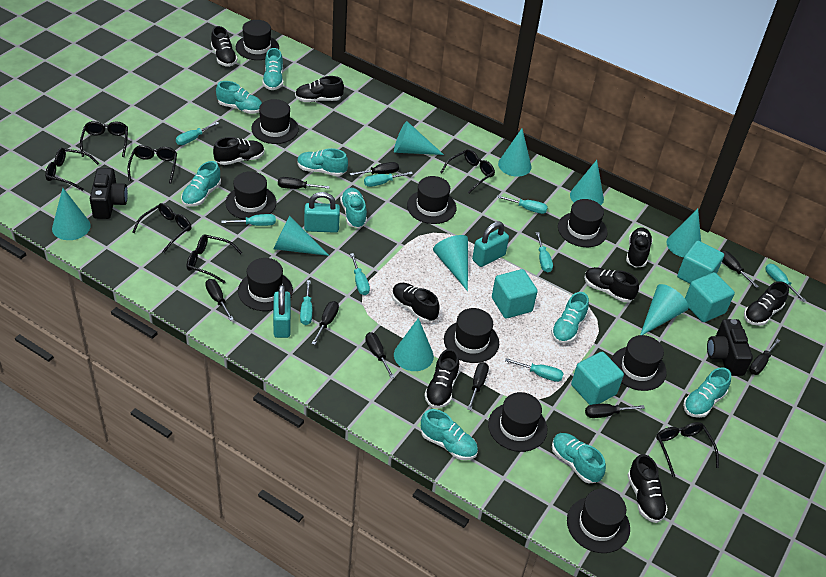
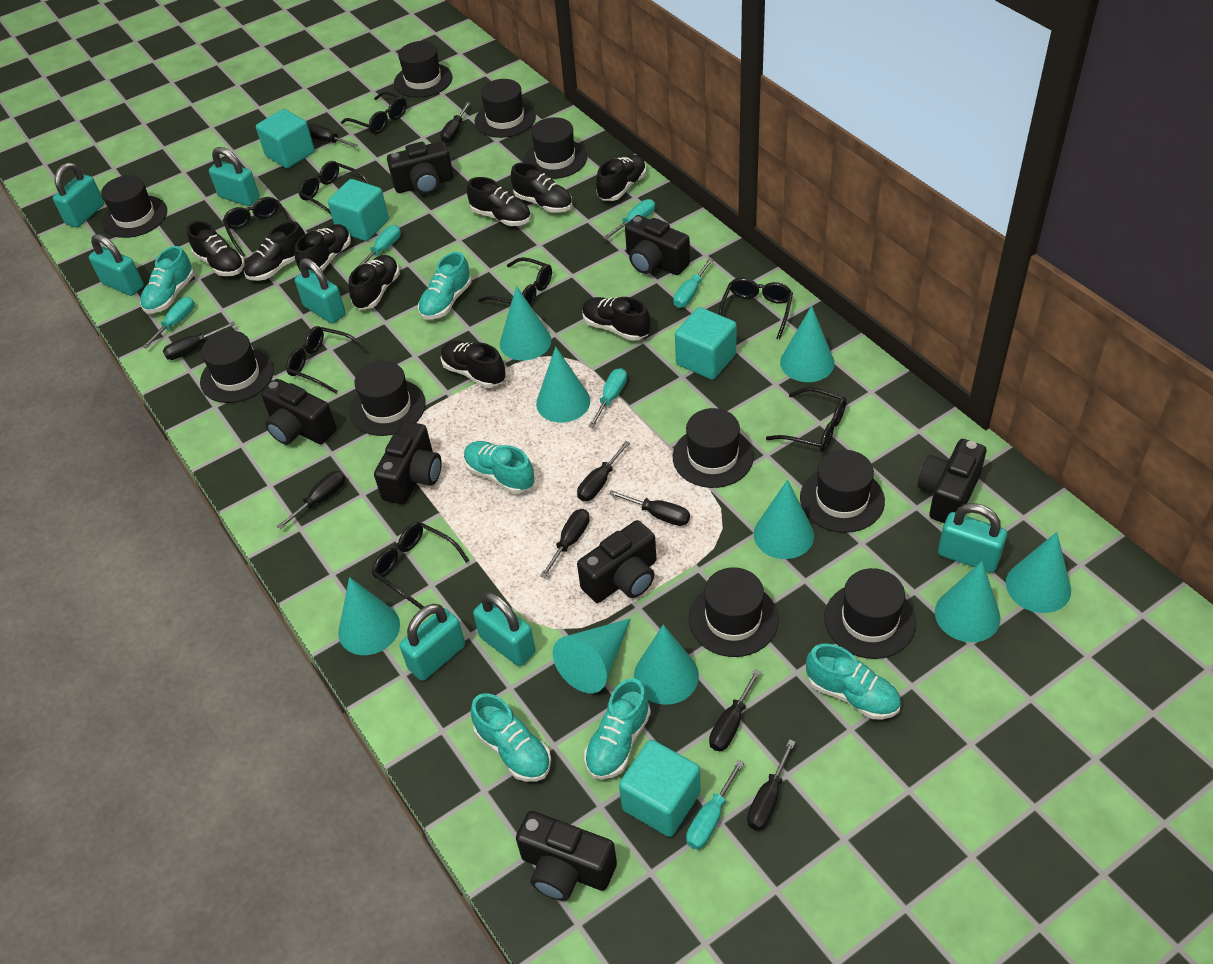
black camera: 2 -> 7
black glasses: 7 -> 8
turquoise padlock: 3 -> 7
turquoise screwdriver: 9 -> 6
turquoise shoe: 9 -> 6

